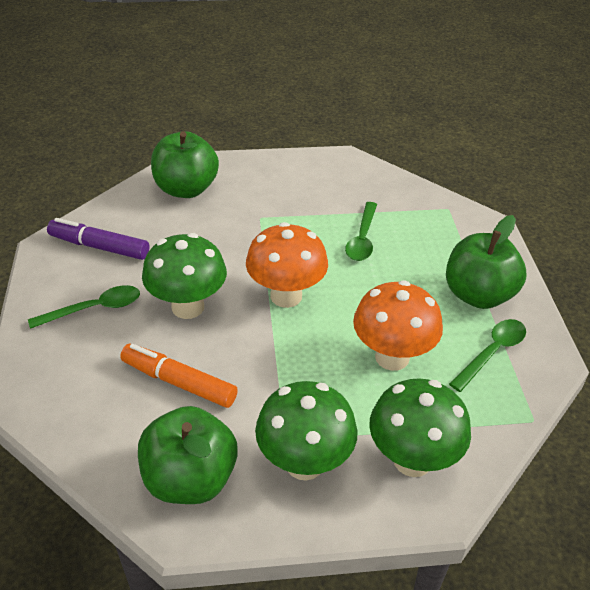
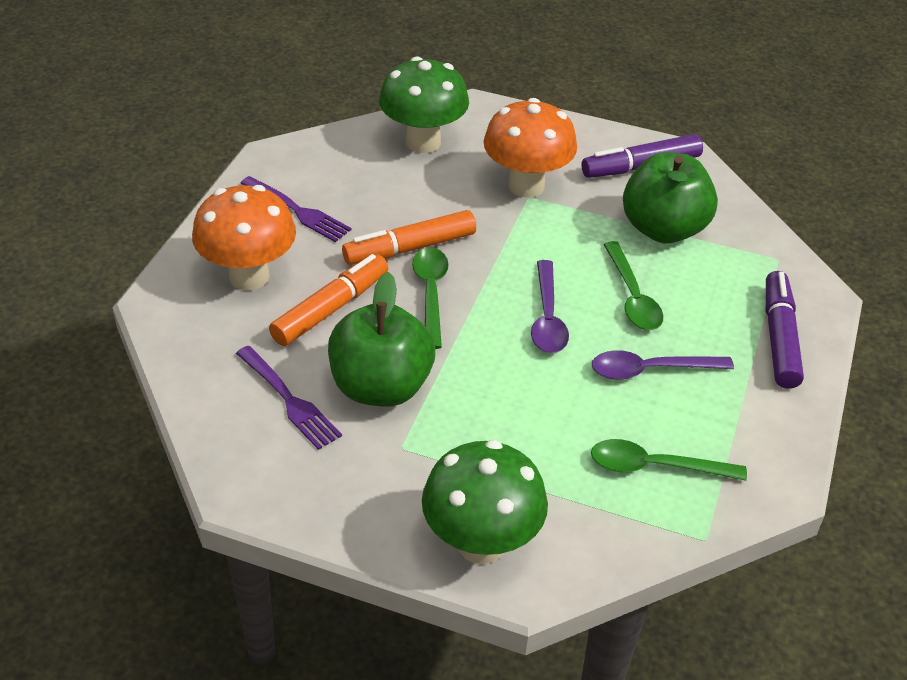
green apple: 3 -> 2
green mushroom: 3 -> 2
orange marker: 1 -> 2
purple fork: 0 -> 2
purple marker: 1 -> 2
purple spoon: 0 -> 2

